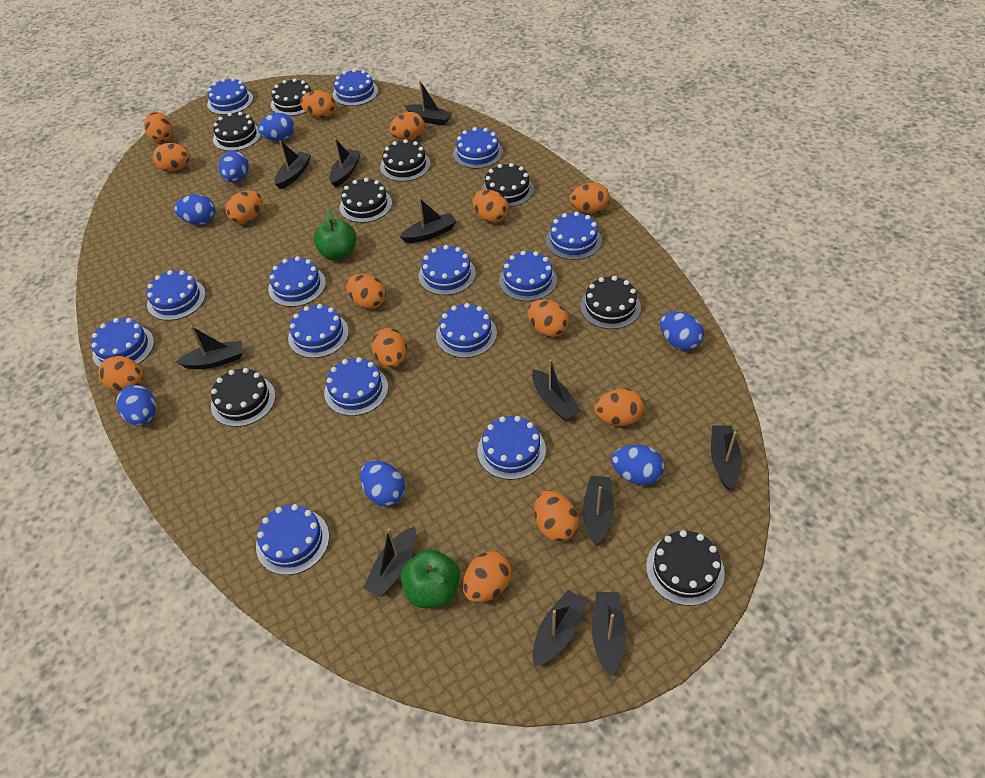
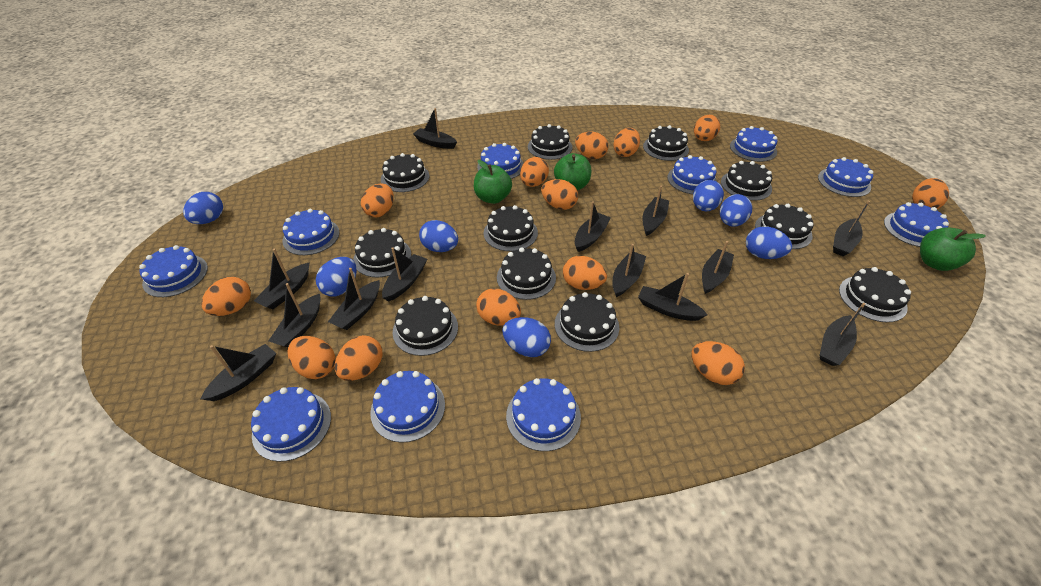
black boat: 11 -> 13
black cake: 8 -> 11
blue cake: 14 -> 10
green apple: 2 -> 3
orange egg: 14 -> 13

